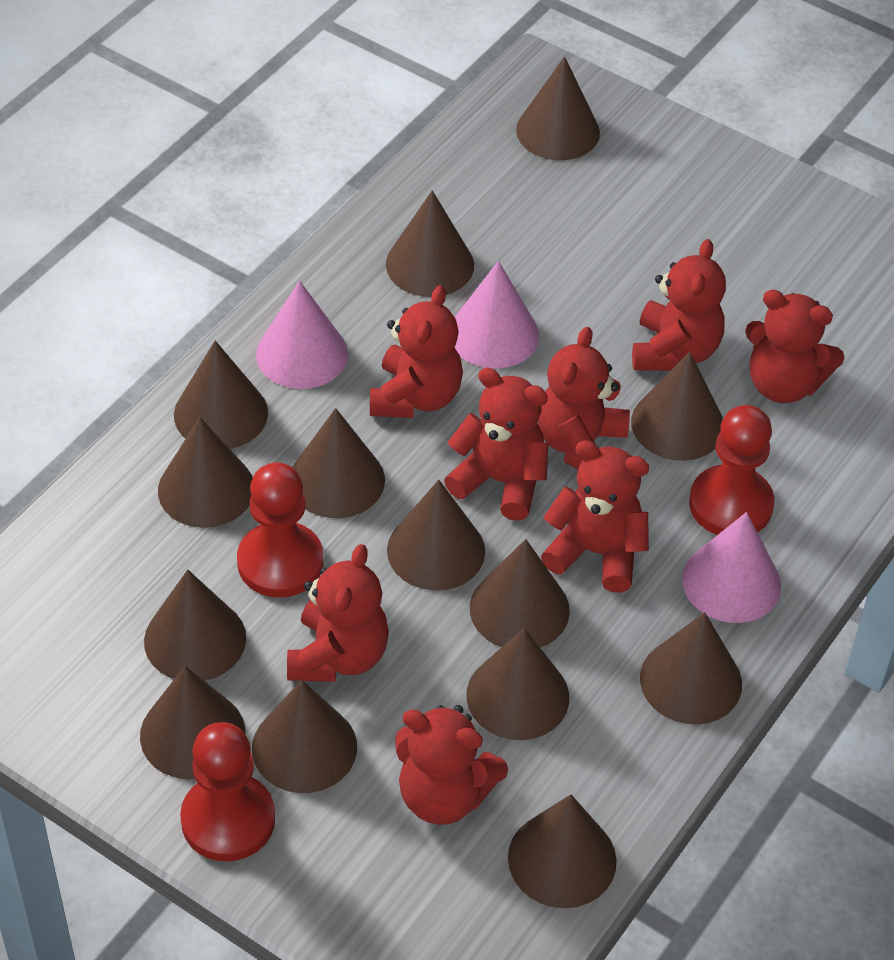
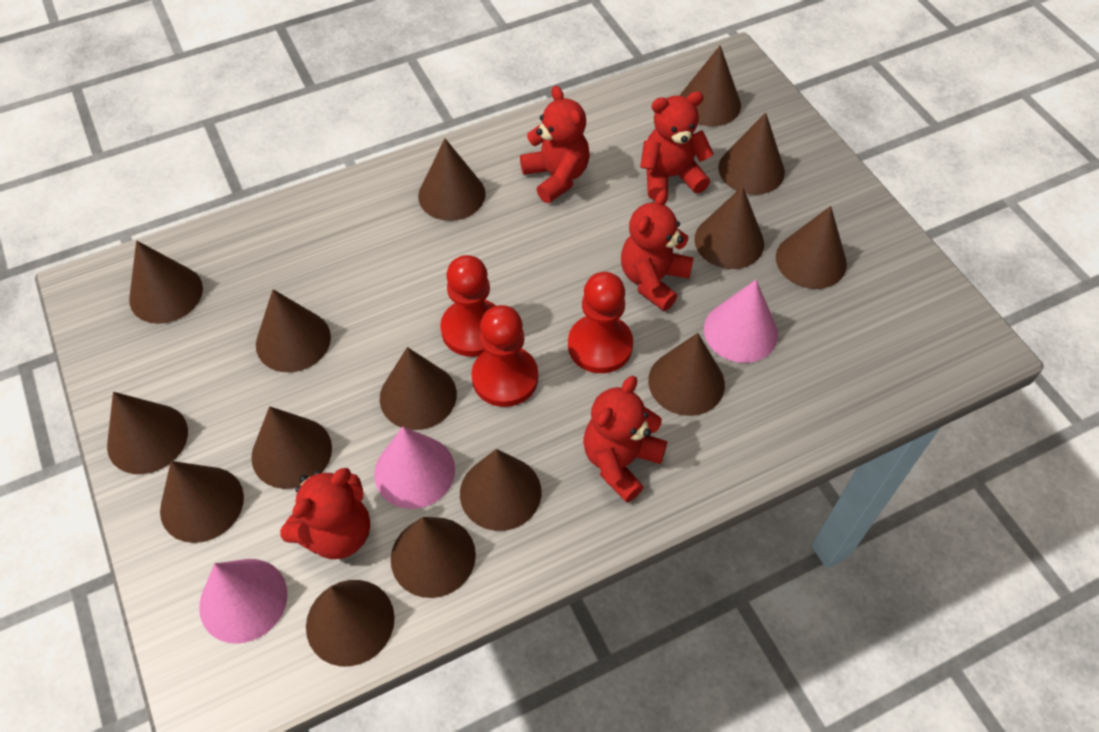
brown cone: 14 -> 15
red teddy bear: 8 -> 5

